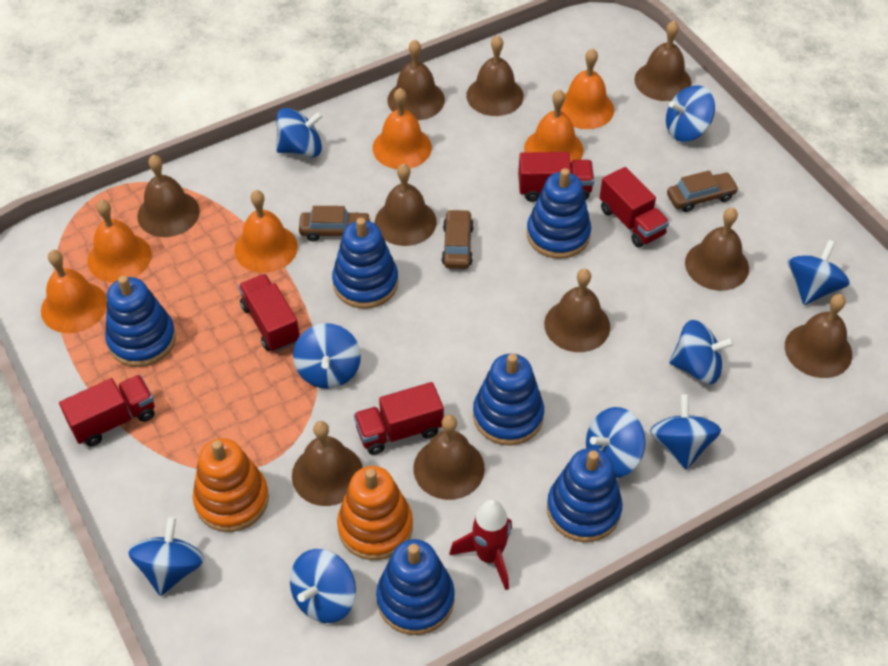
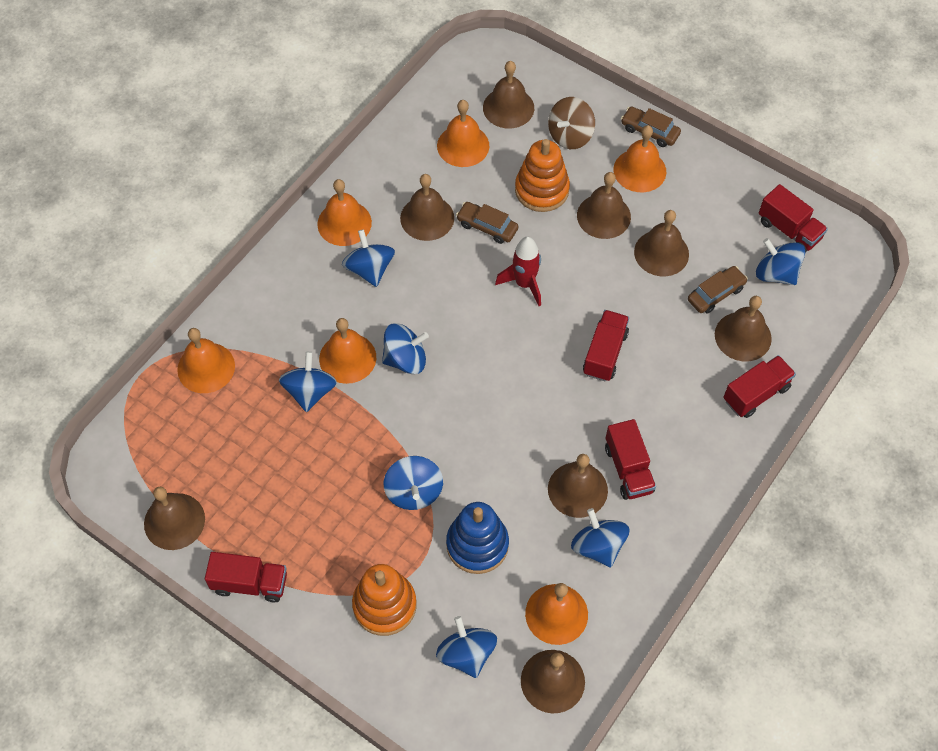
blue spinning top: 9 -> 7
blue stacking toy: 6 -> 1
brown bell: 10 -> 8
brown spinning top: 0 -> 1

